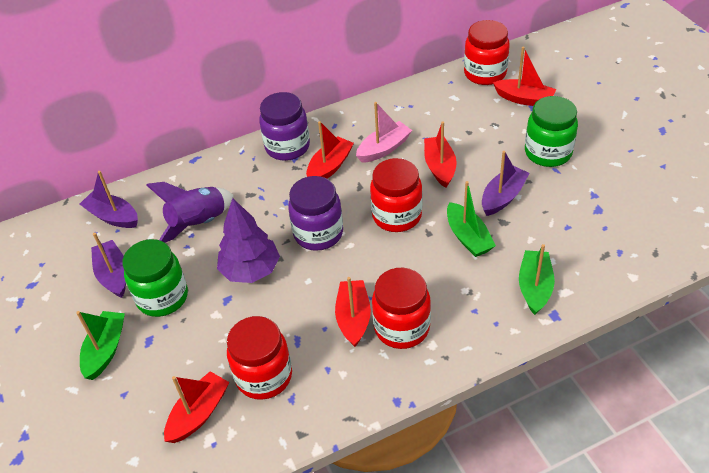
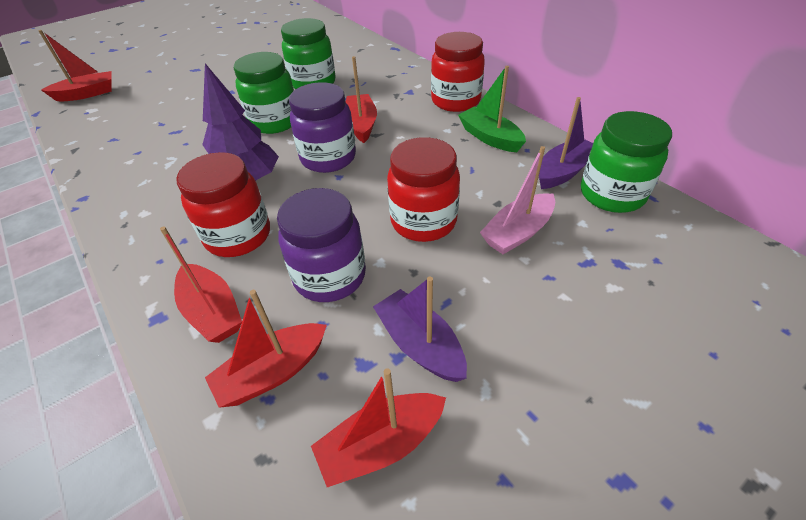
green boat: 3 -> 1
green jar: 2 -> 3
purple boat: 3 -> 2
purple rocket: 1 -> 0
red jar: 4 -> 3

